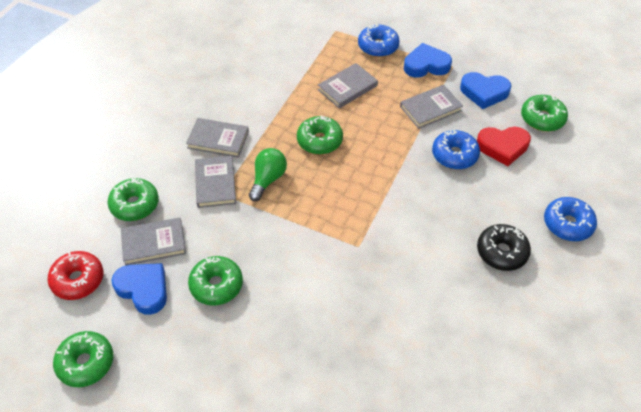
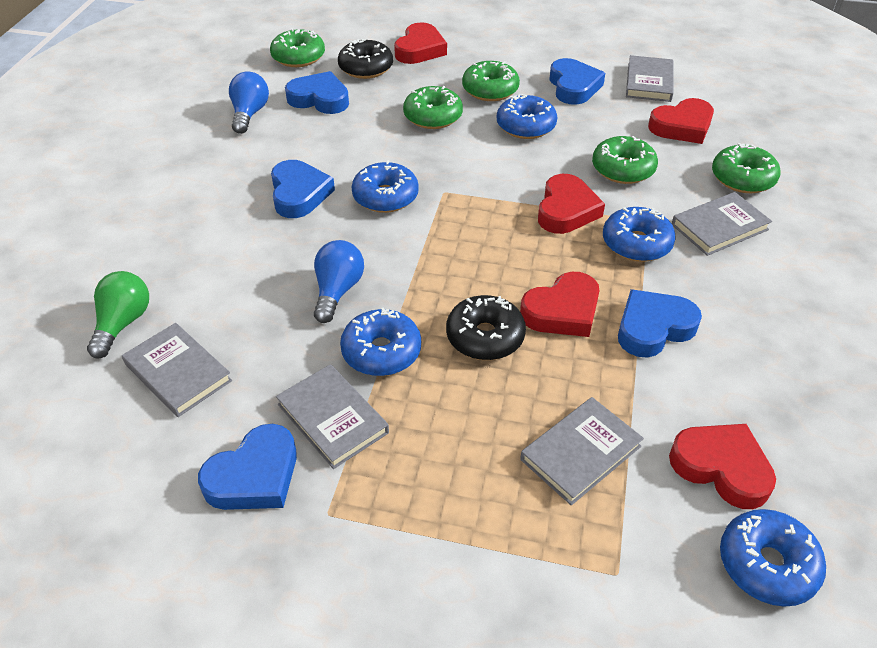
black donut: 1 -> 2
blue donut: 3 -> 5
blue heart: 3 -> 5
blue light bulb: 0 -> 2
red donut: 1 -> 0
red heart: 1 -> 5

